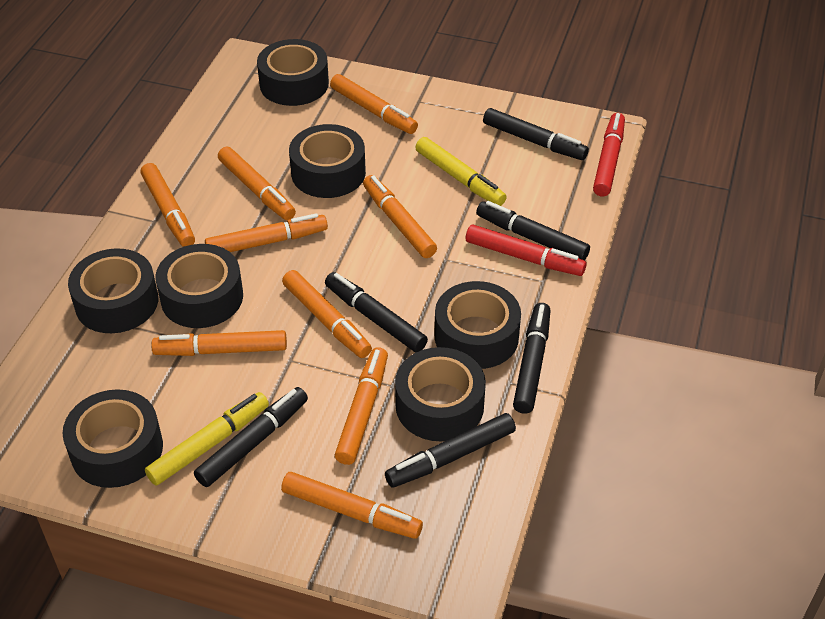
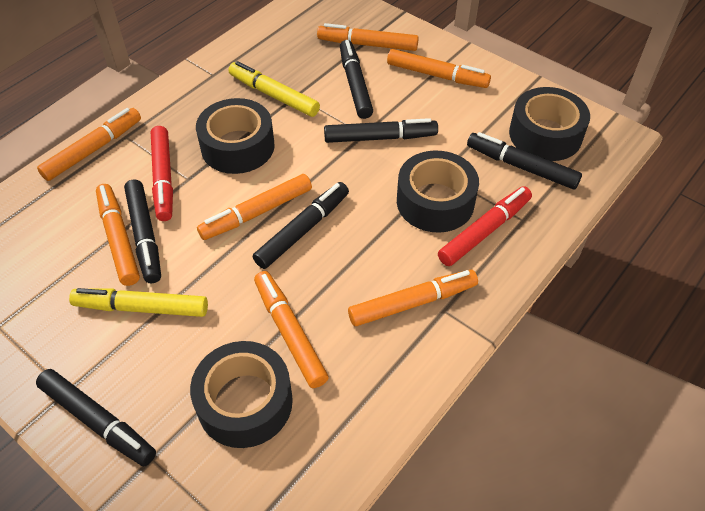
black tape: 7 -> 4
orange marker: 9 -> 7

